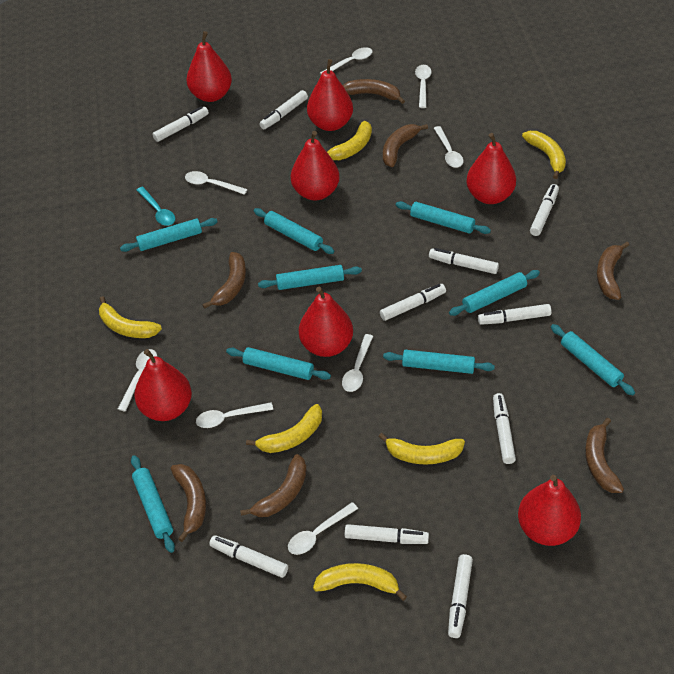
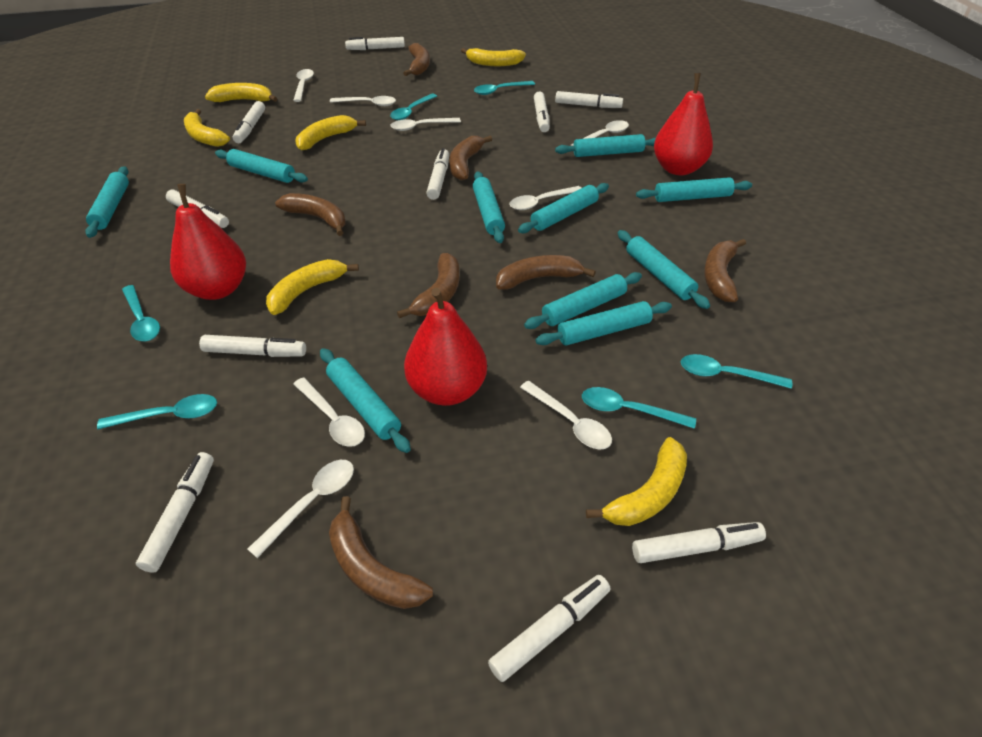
red pear: 7 -> 3
turquoise rolling pin: 9 -> 10
turquoise spoon: 1 -> 6

